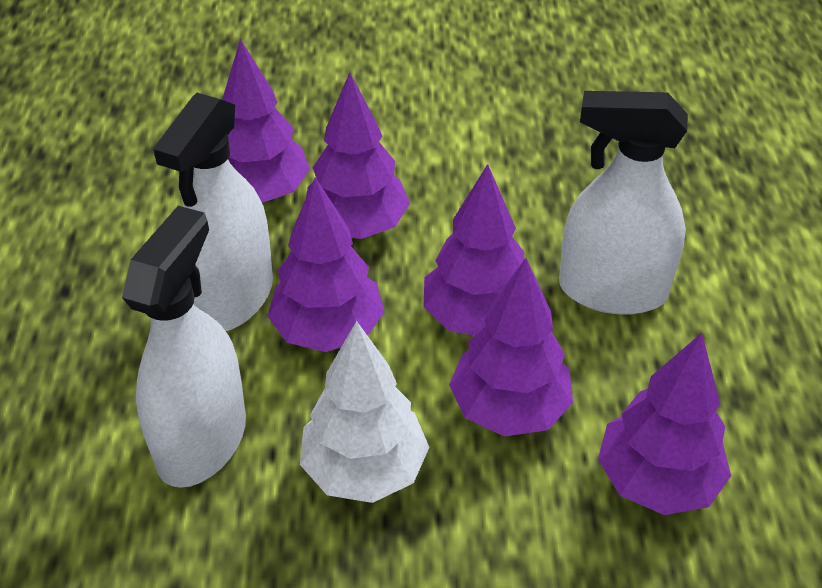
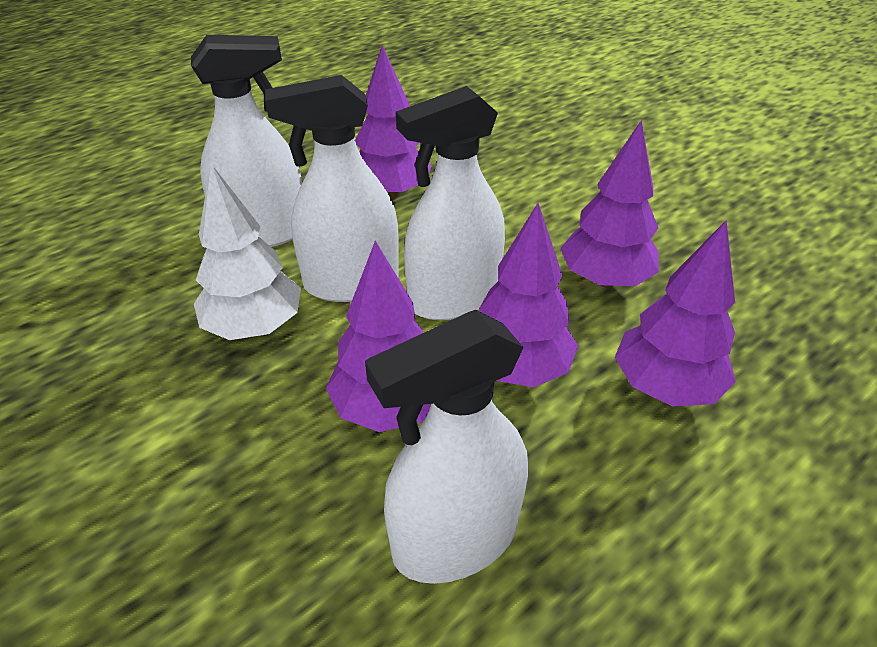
purple tree: 6 -> 5
white spray bottle: 3 -> 4

